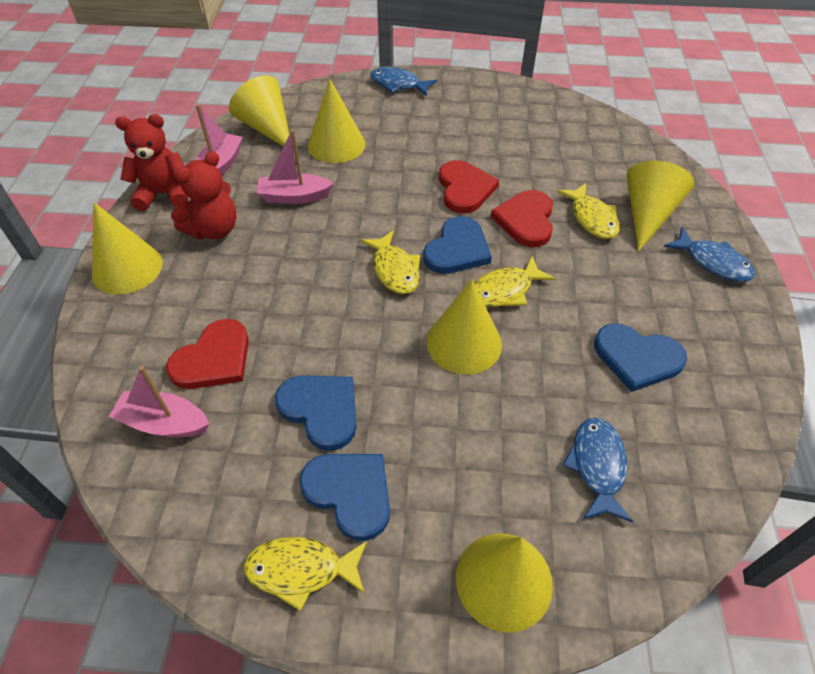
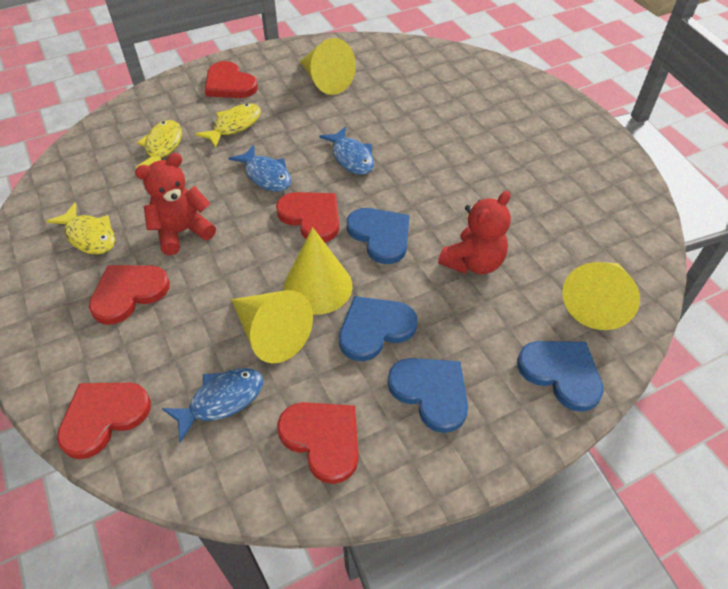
pink boat: 3 -> 0
red heart: 3 -> 5
yellow cone: 6 -> 4
yellow fish: 4 -> 3

